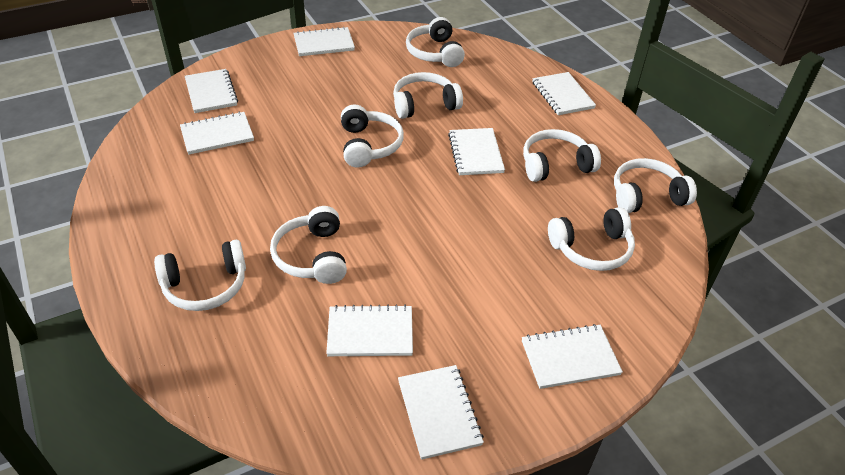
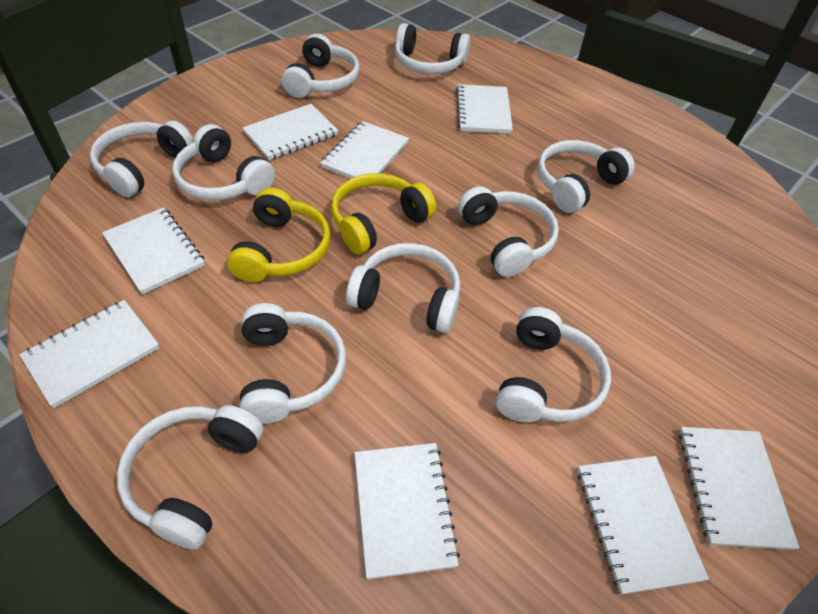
white headphones: 8 -> 10
yellow headphones: 0 -> 2

